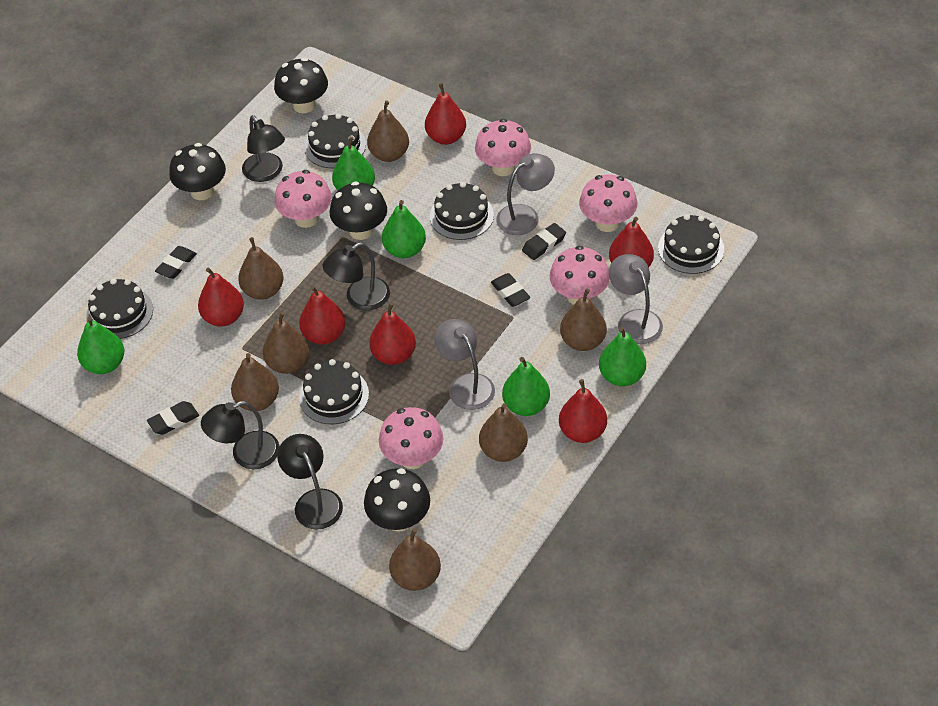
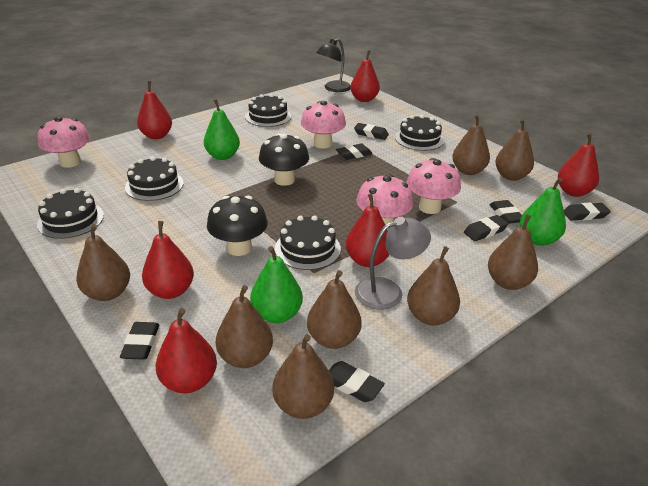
black eraser: 4 -> 7
black lamp: 4 -> 1
black mushroom: 4 -> 2
brown pear: 7 -> 8
green pear: 5 -> 3
grey lamp: 3 -> 1
pink mushroom: 5 -> 4

